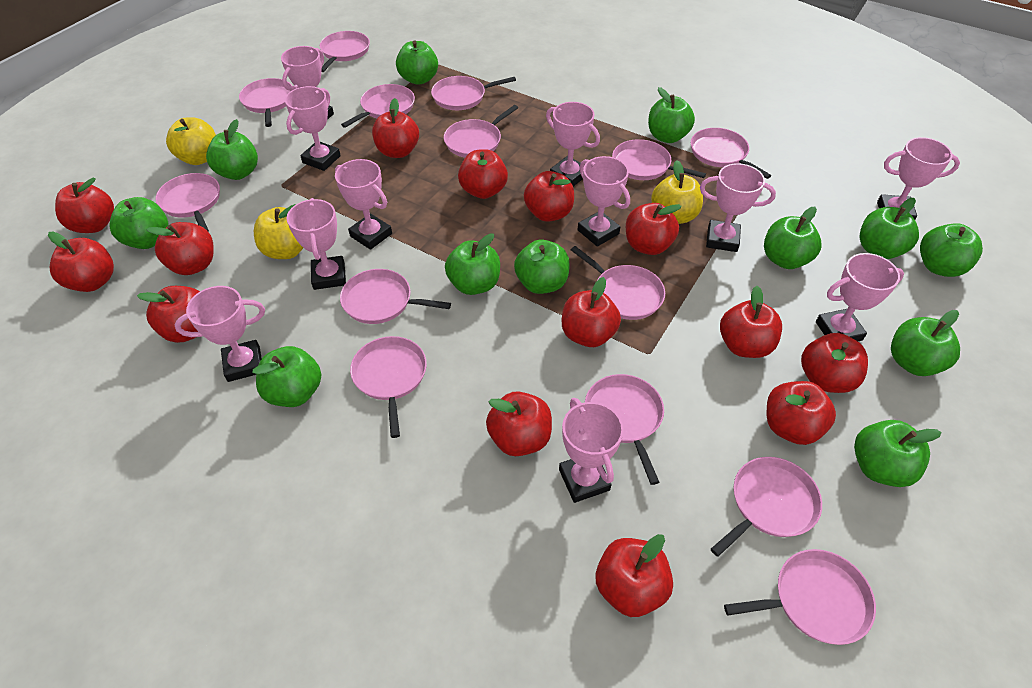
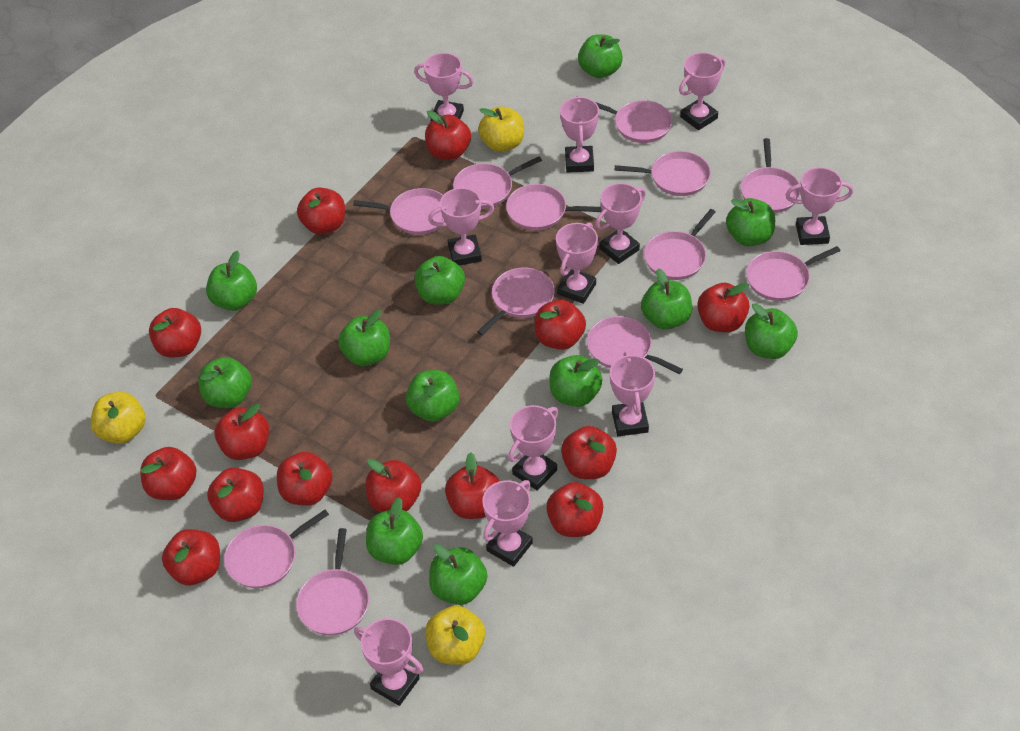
pink pan: 14 -> 12

